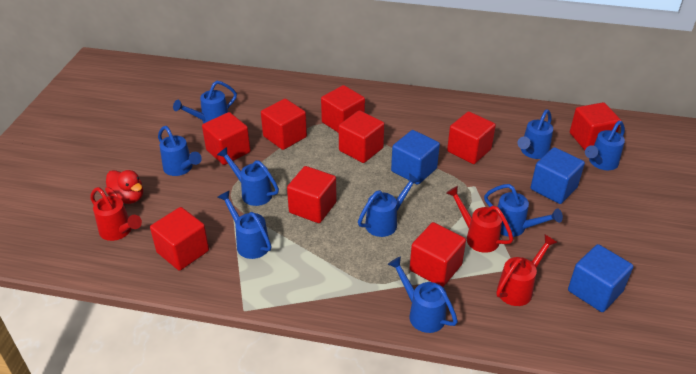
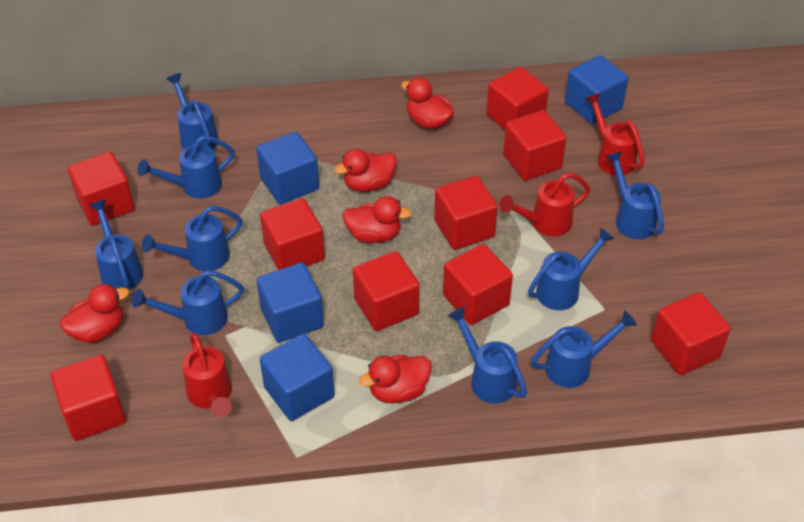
blue cube: 3 -> 4
red duck: 1 -> 5

